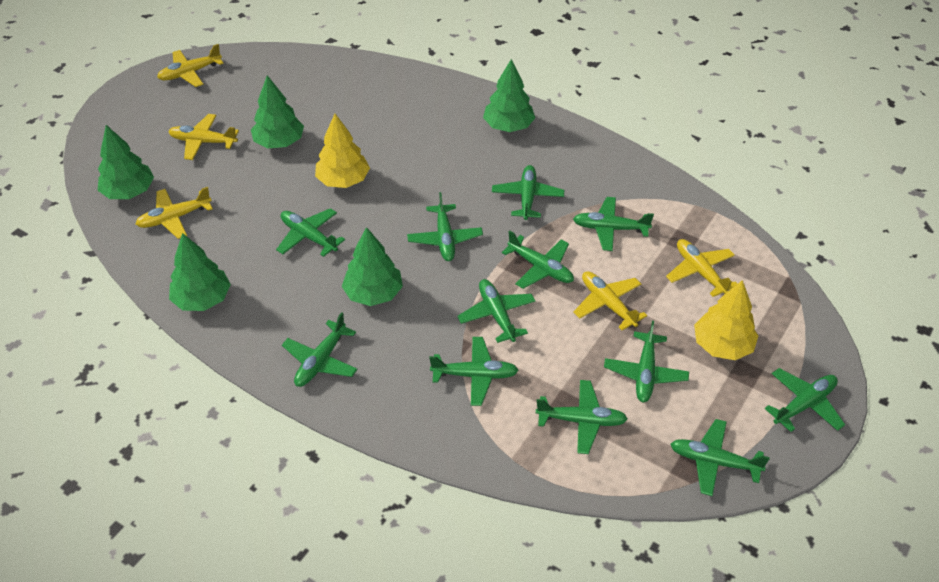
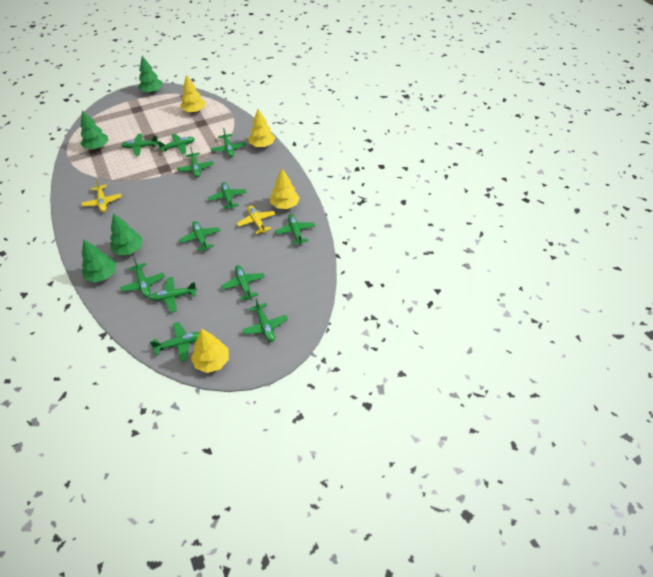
green tree: 5 -> 4
yellow plane: 5 -> 2
yellow tree: 2 -> 4

